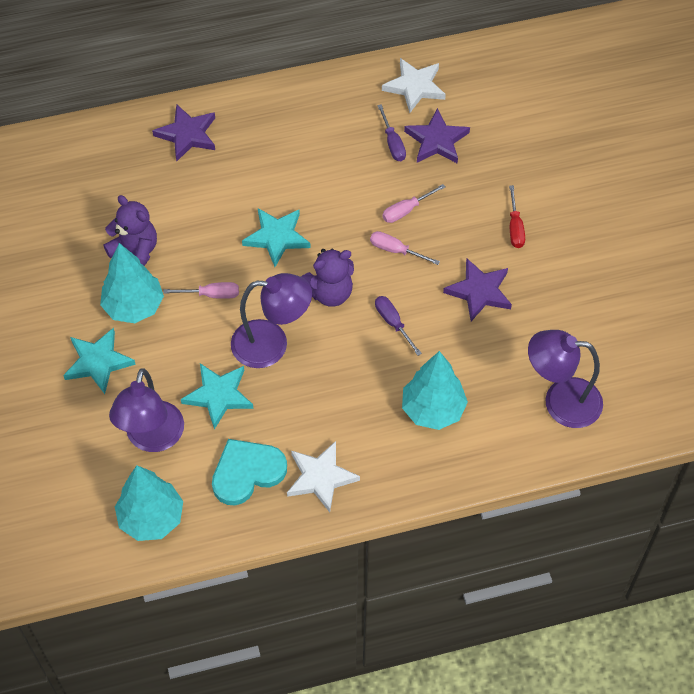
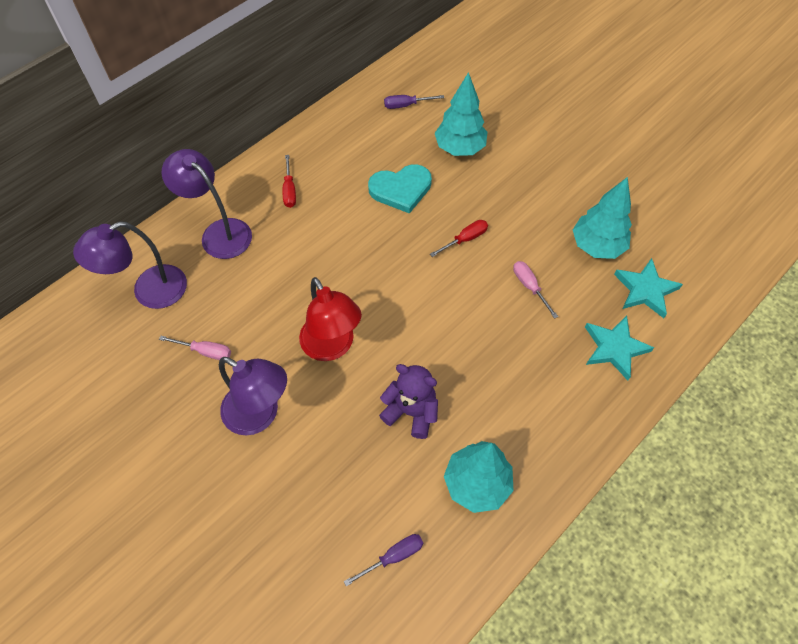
pink screwdriver: 3 -> 2
purple star: 3 -> 0
purple teddy bear: 2 -> 1
red lamp: 0 -> 1
red screwdriver: 1 -> 2
turquoise star: 3 -> 2
white star: 2 -> 0

